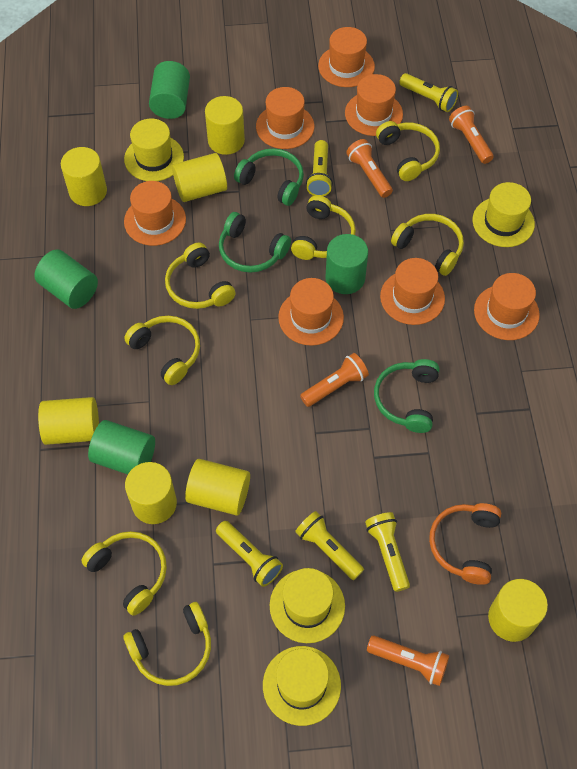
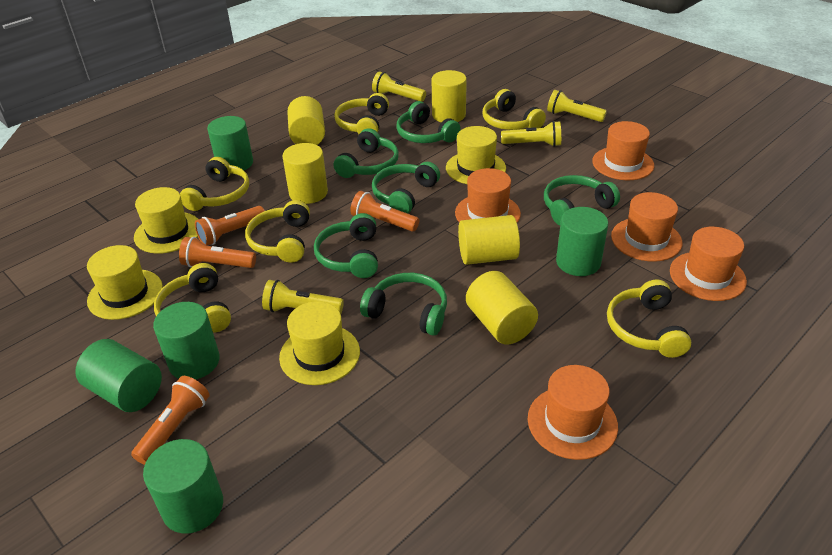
green cylinder: 4 -> 5
green headphones: 3 -> 6
orange hat: 7 -> 5
orange headphones: 1 -> 0
yellow cylinder: 7 -> 5
yellow flashlight: 5 -> 4
yellow headphones: 7 -> 6

